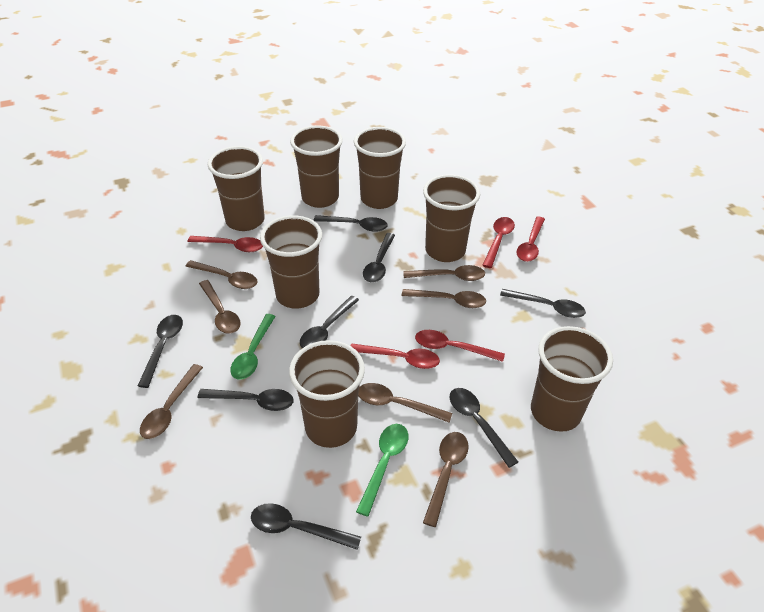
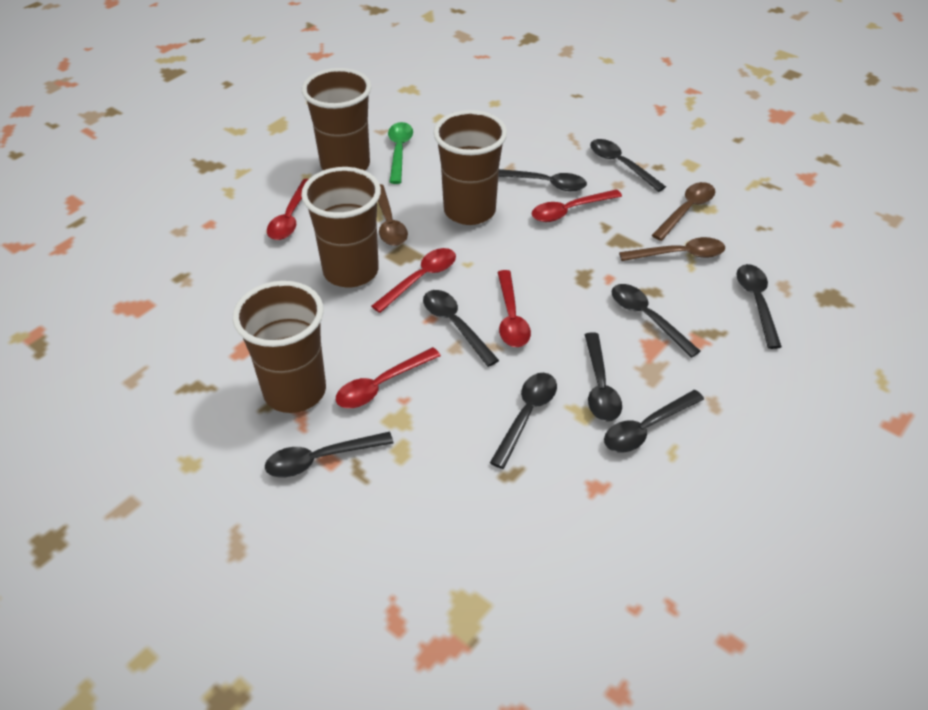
black spoon: 8 -> 9
brown cup: 7 -> 4
brown spoon: 7 -> 3
green spoon: 2 -> 1

